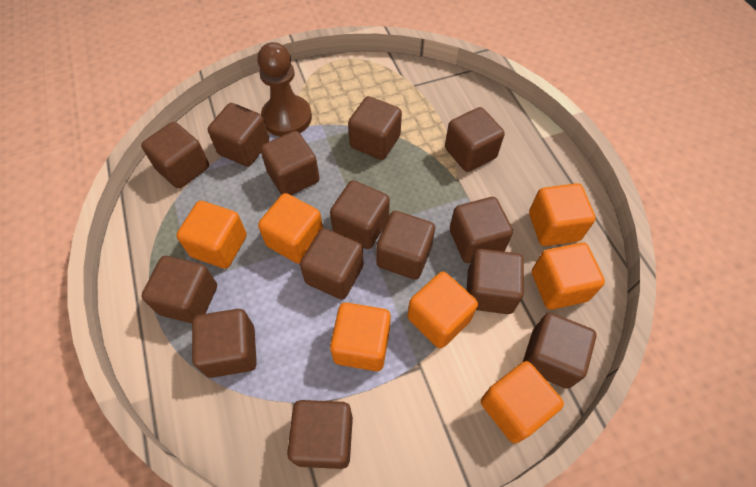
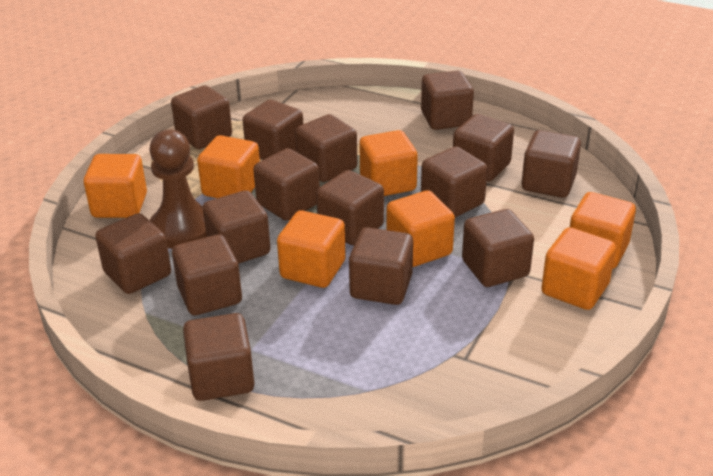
brown cube: 14 -> 15

